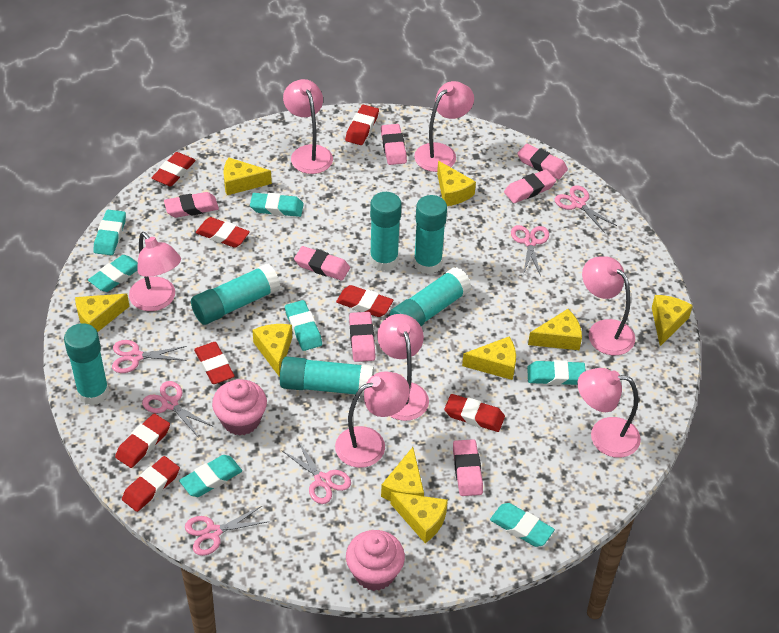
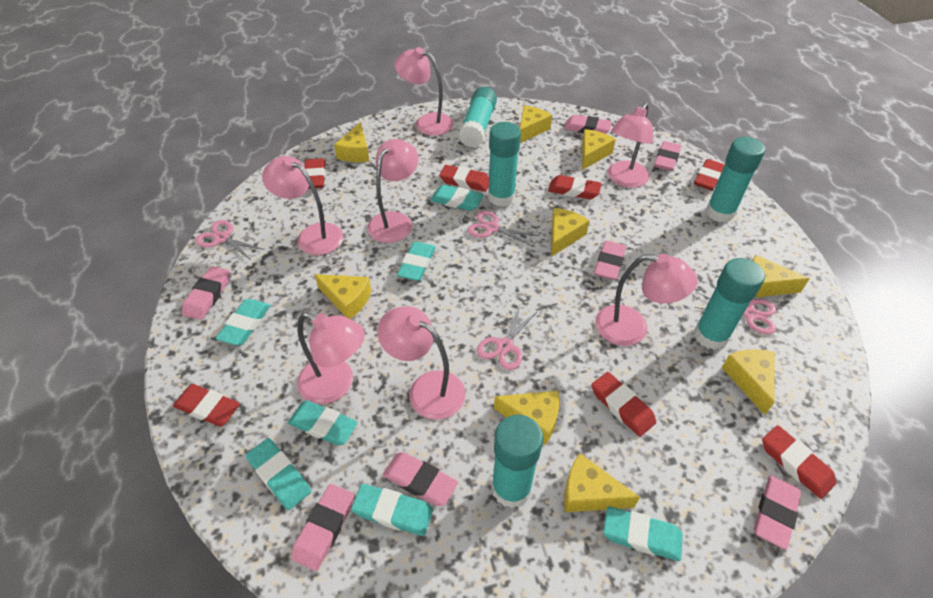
pink cupcake: 2 -> 0
pink scissors: 6 -> 4
red eraser: 8 -> 7
turquoise glue stick: 6 -> 5

